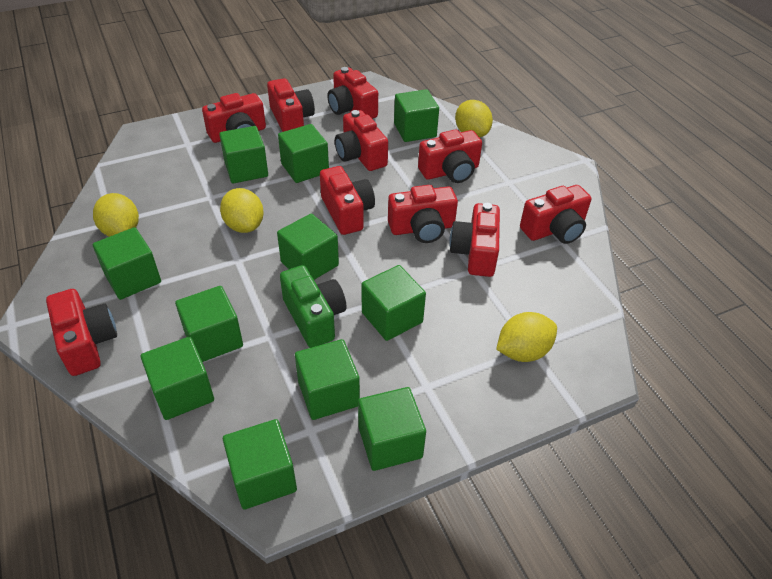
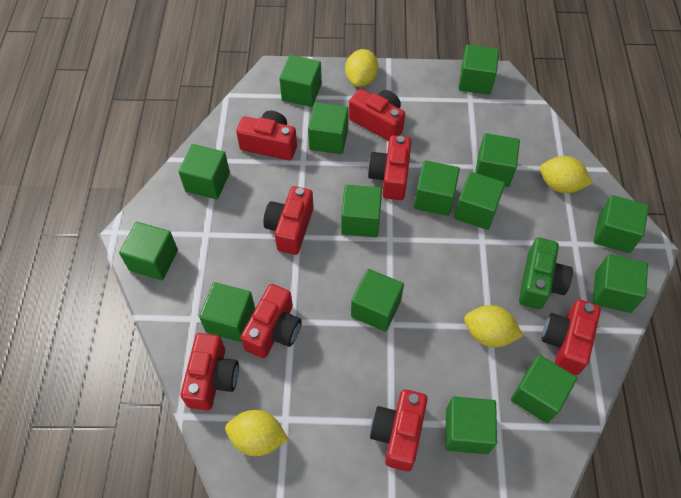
green cube: 11 -> 15
red camera: 10 -> 8

